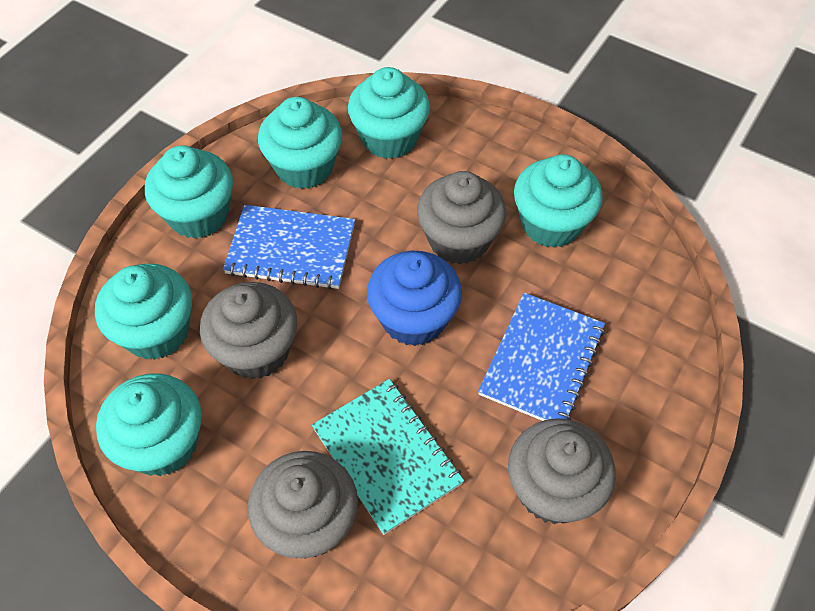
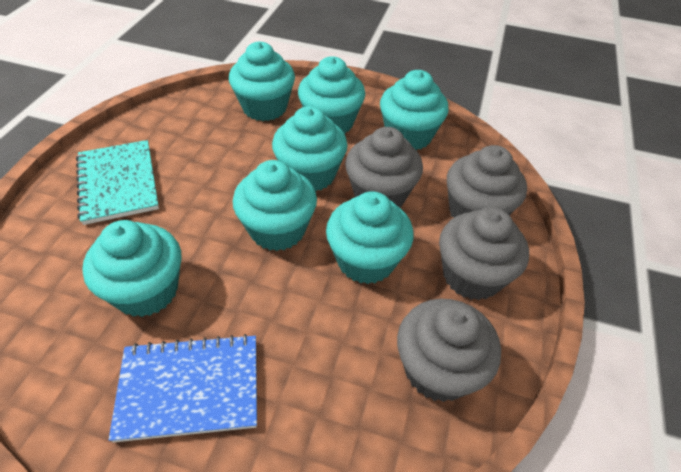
blue cupcake: 1 -> 0
blue notebook: 2 -> 1
turquoise cupcake: 6 -> 7

